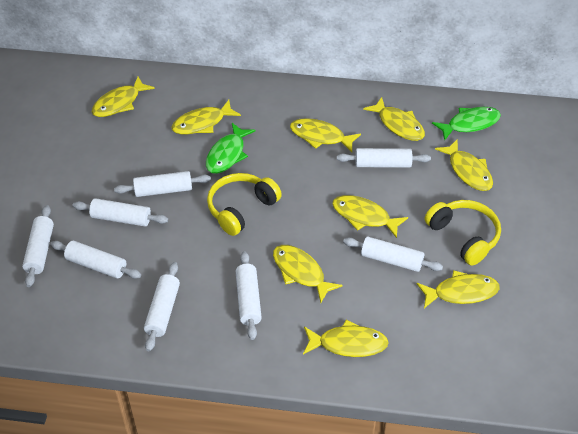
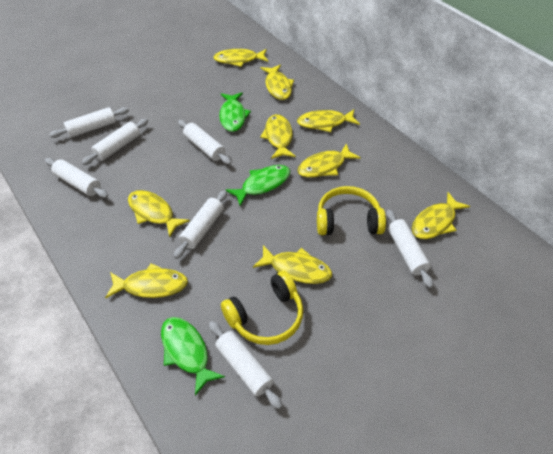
green fish: 2 -> 3
white rolling pin: 8 -> 7

